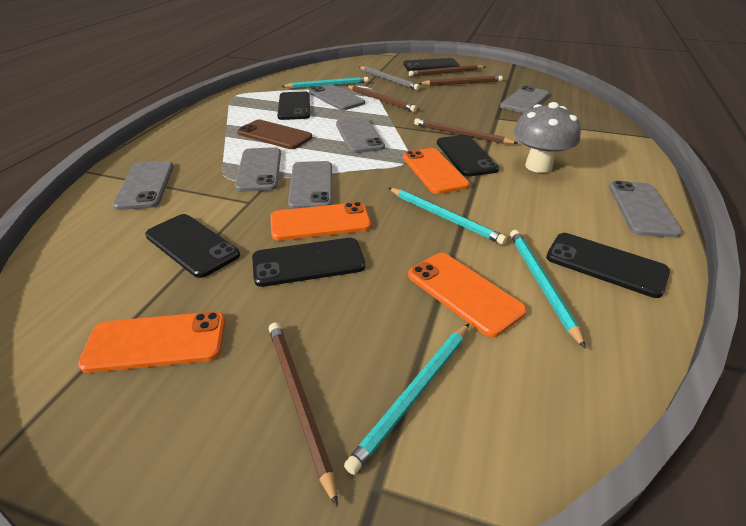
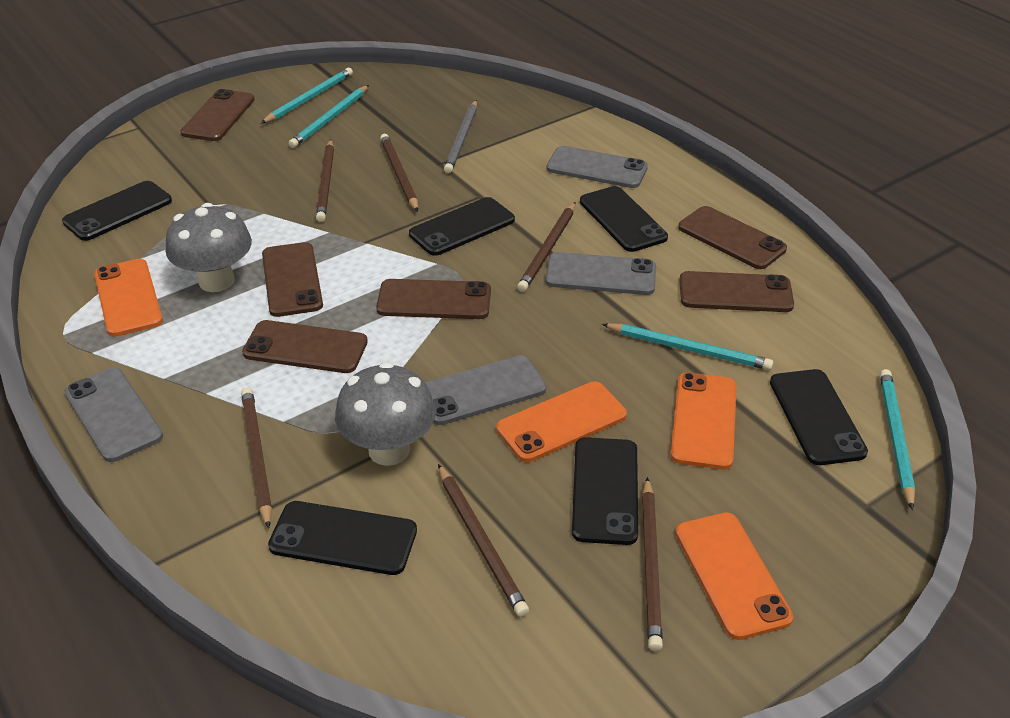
brown pencil: 5 -> 6
brown phone: 1 -> 6
grey mushroom: 1 -> 2
grey phone: 7 -> 4

